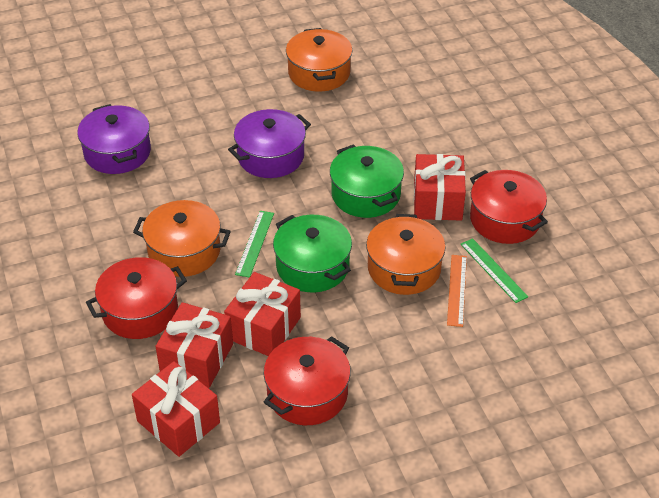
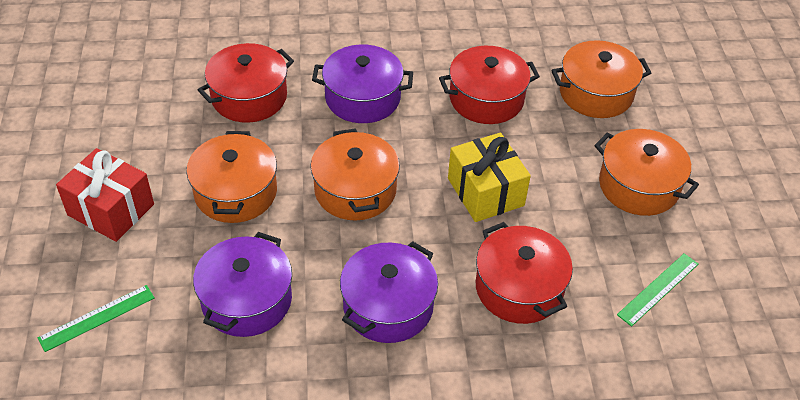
green pot: 2 -> 0
orange pot: 3 -> 4
orange ruler: 1 -> 0
purple pot: 2 -> 3
red gift: 4 -> 1
yellow gift: 0 -> 1

